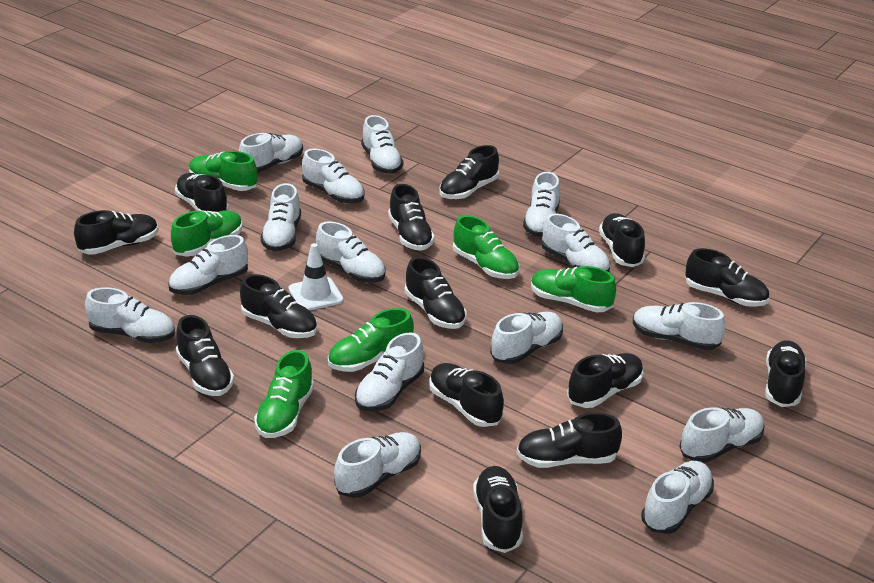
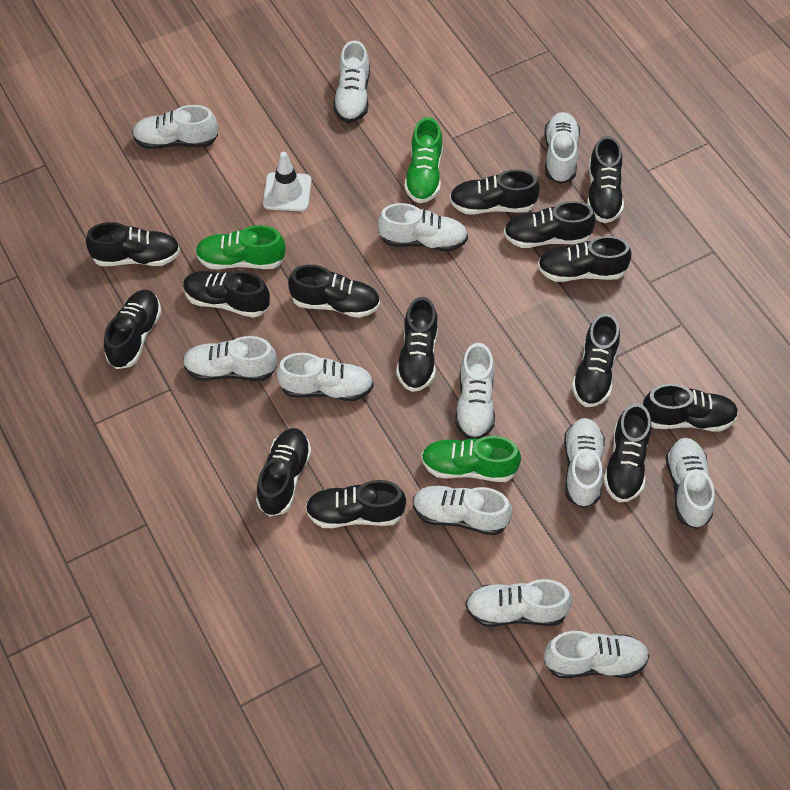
green shoe: 6 -> 3
white shoe: 15 -> 12

